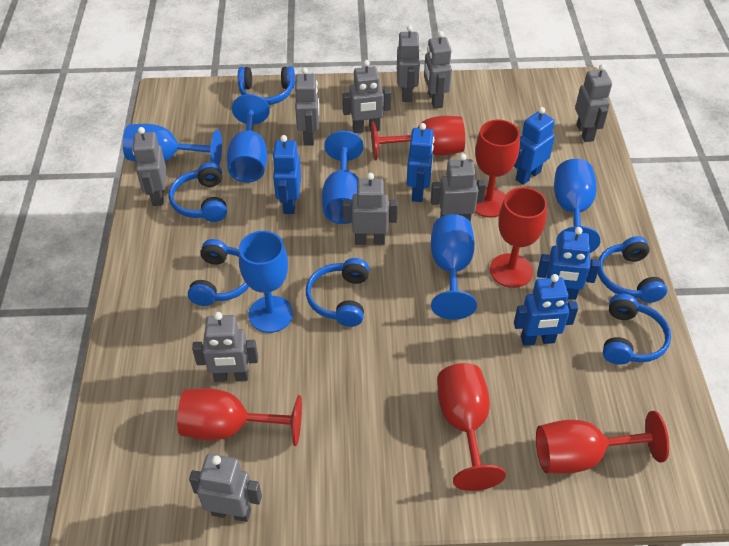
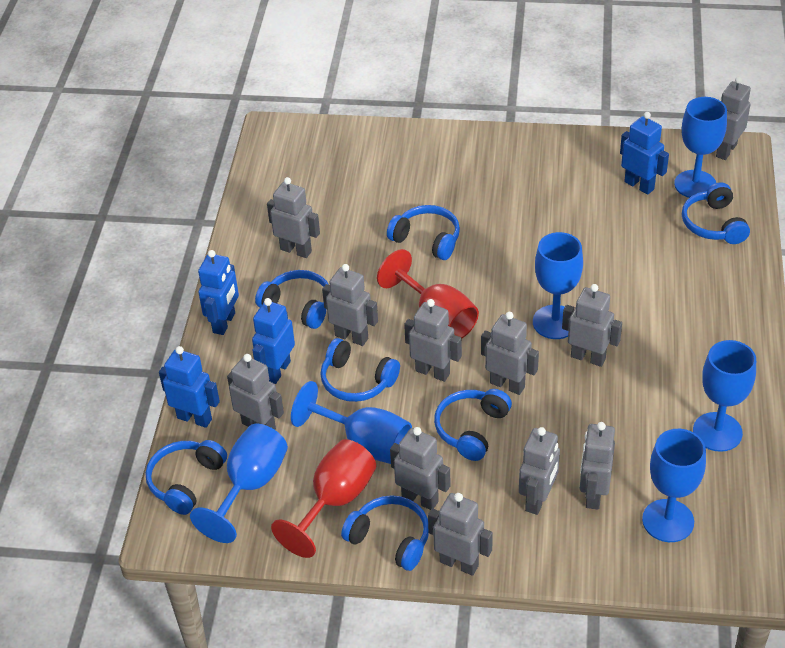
blue headphones: 6 -> 7
blue robot: 5 -> 4
grey robot: 10 -> 11
red goblet: 6 -> 2

